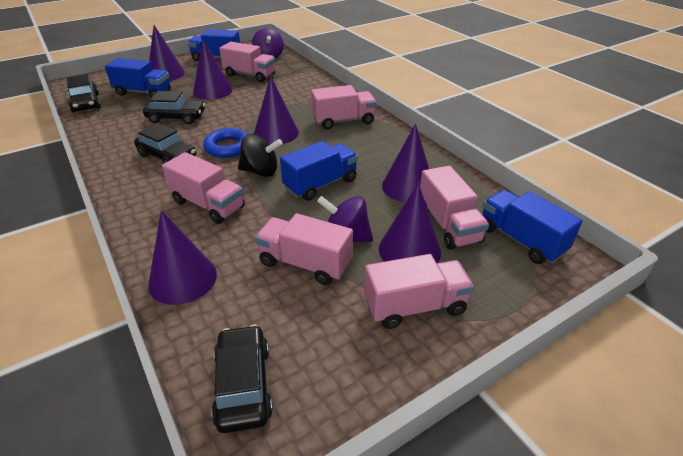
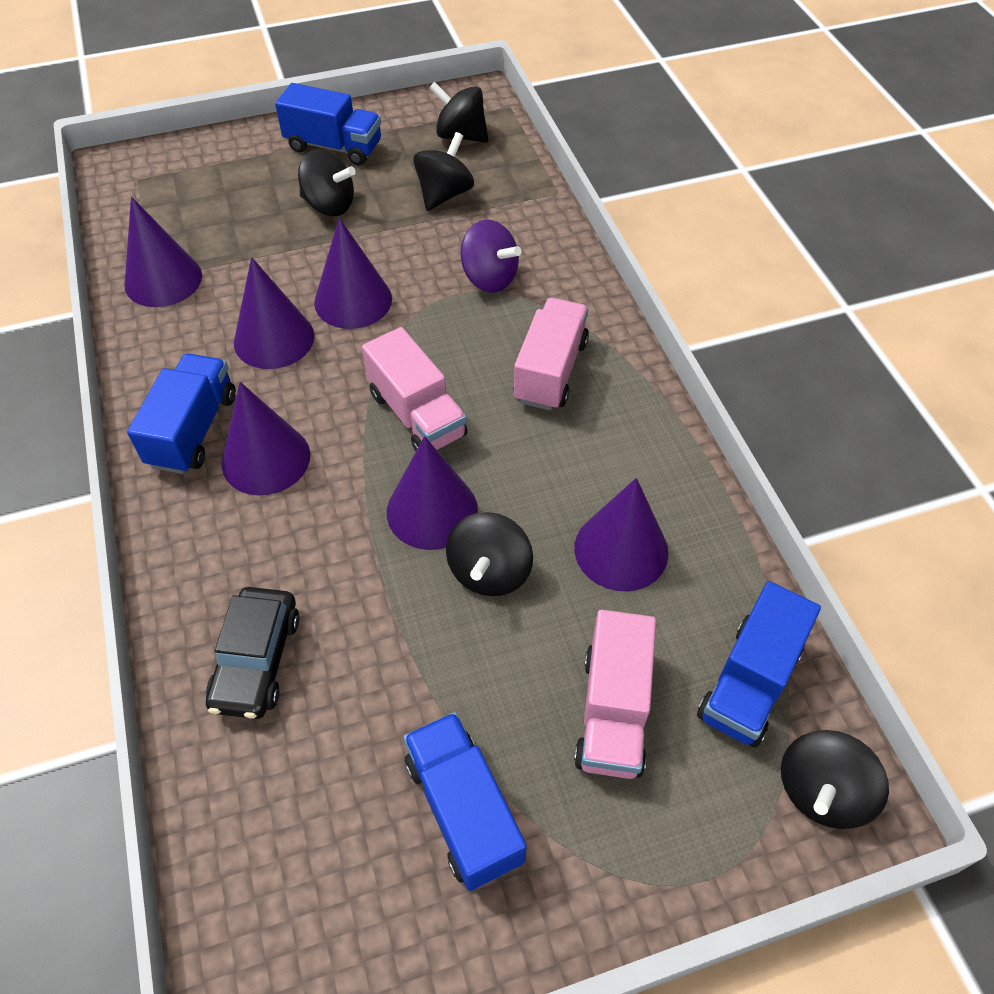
black car: 4 -> 1
black spinning top: 1 -> 5
blue ring: 1 -> 0
pink truck: 6 -> 3
purple spinning top: 2 -> 1

